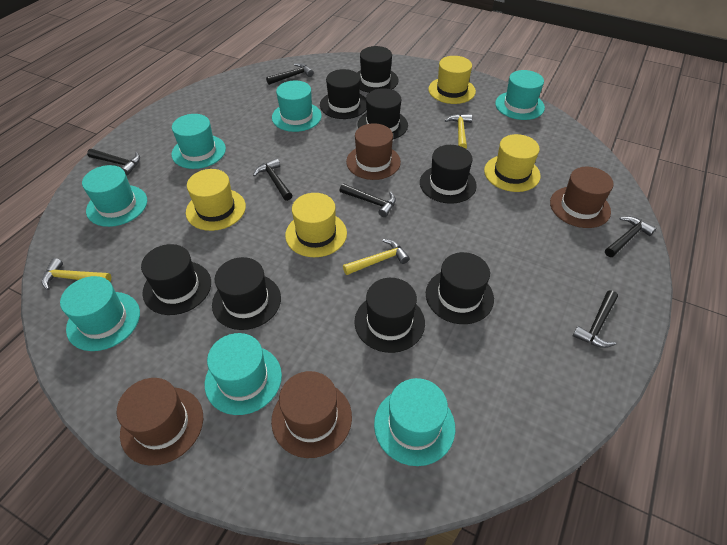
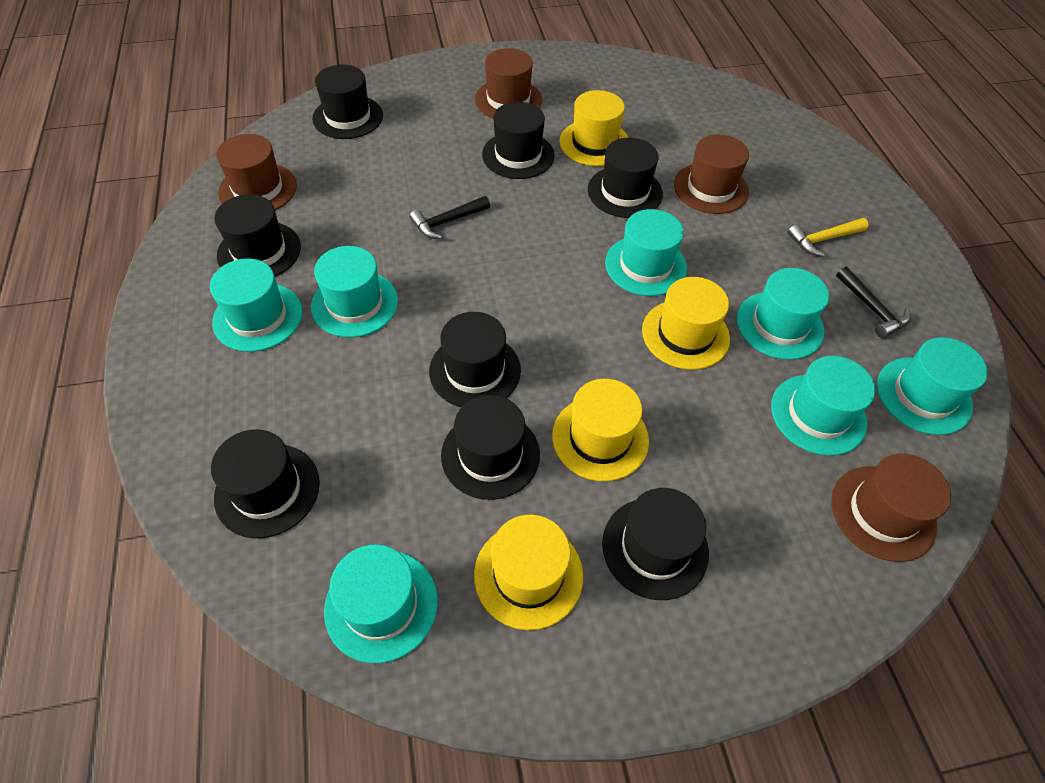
black hammer: 6 -> 2
yellow hammer: 3 -> 1

